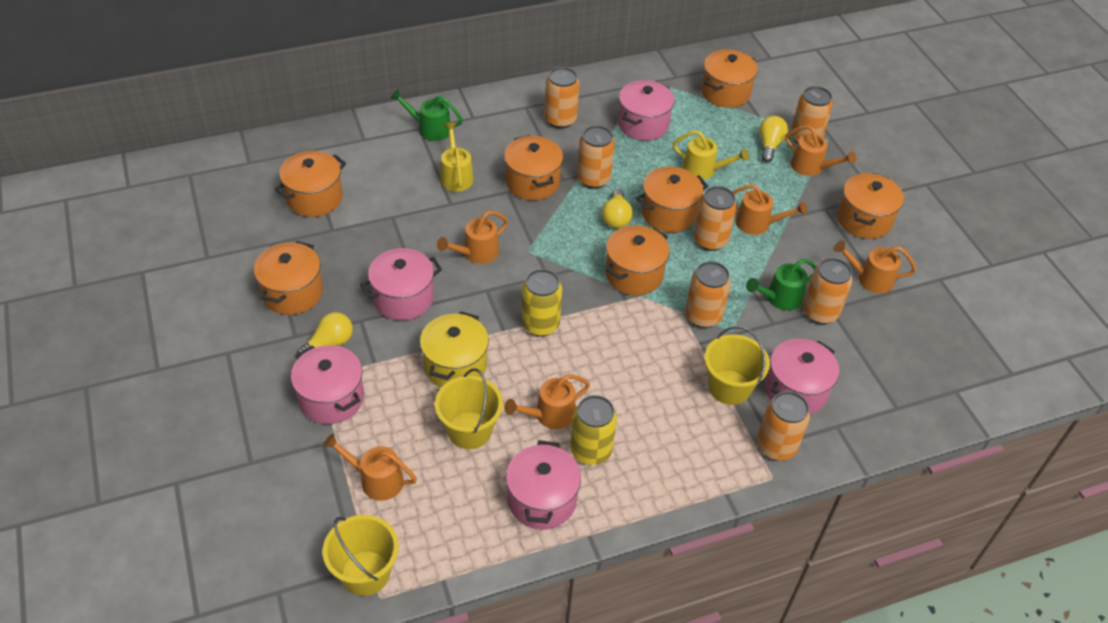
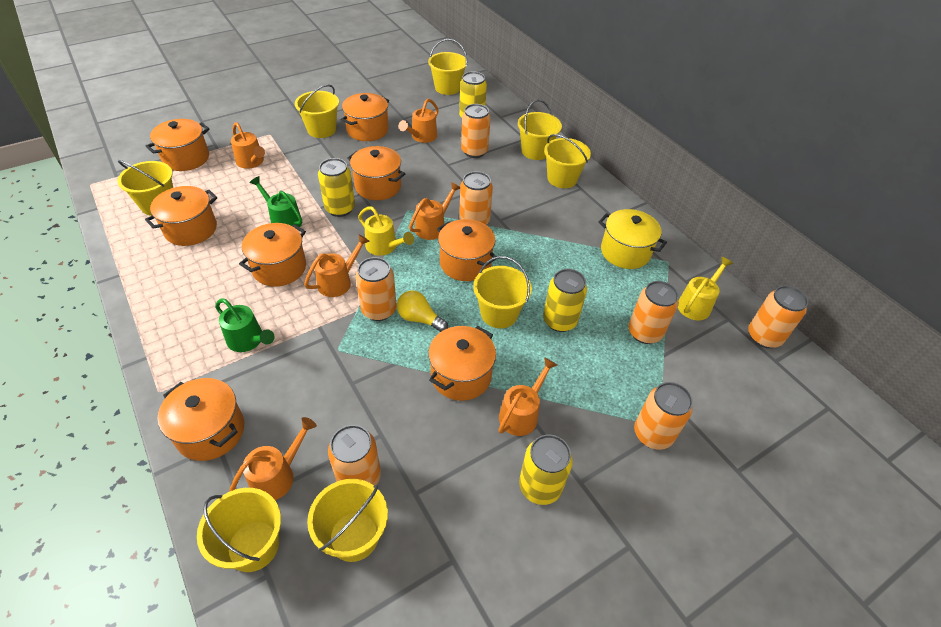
orange pot: 7 -> 8
pink pot: 5 -> 0
yellow bucket: 3 -> 8
yellow can: 2 -> 4
yellow light bulb: 3 -> 1

